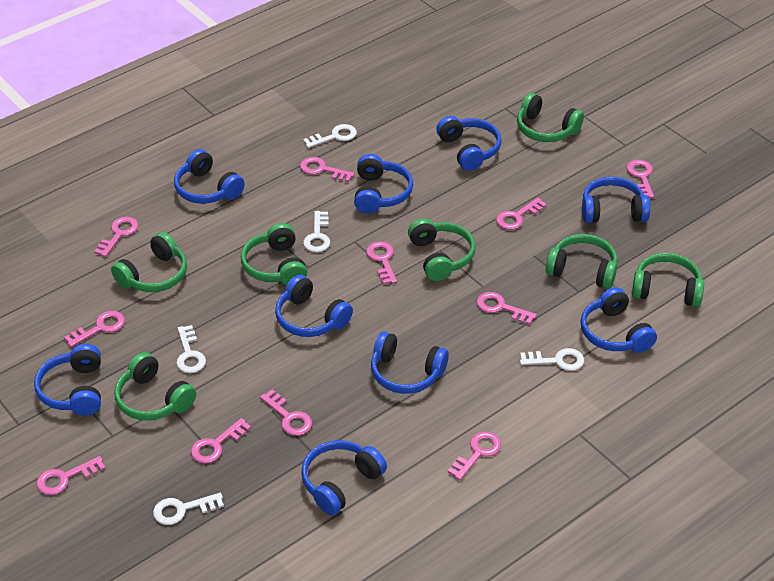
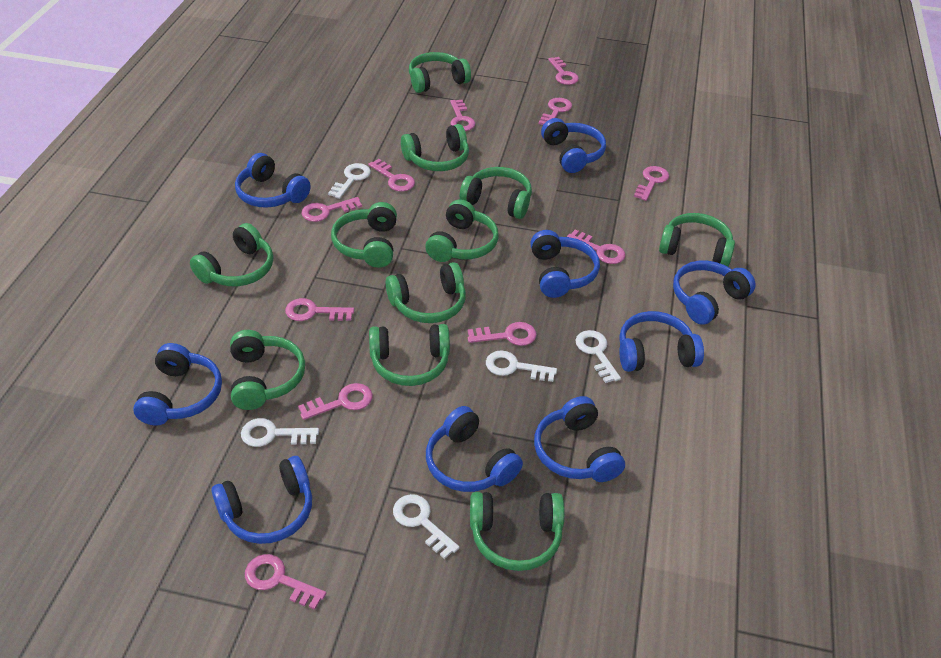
green headphones: 7 -> 11

